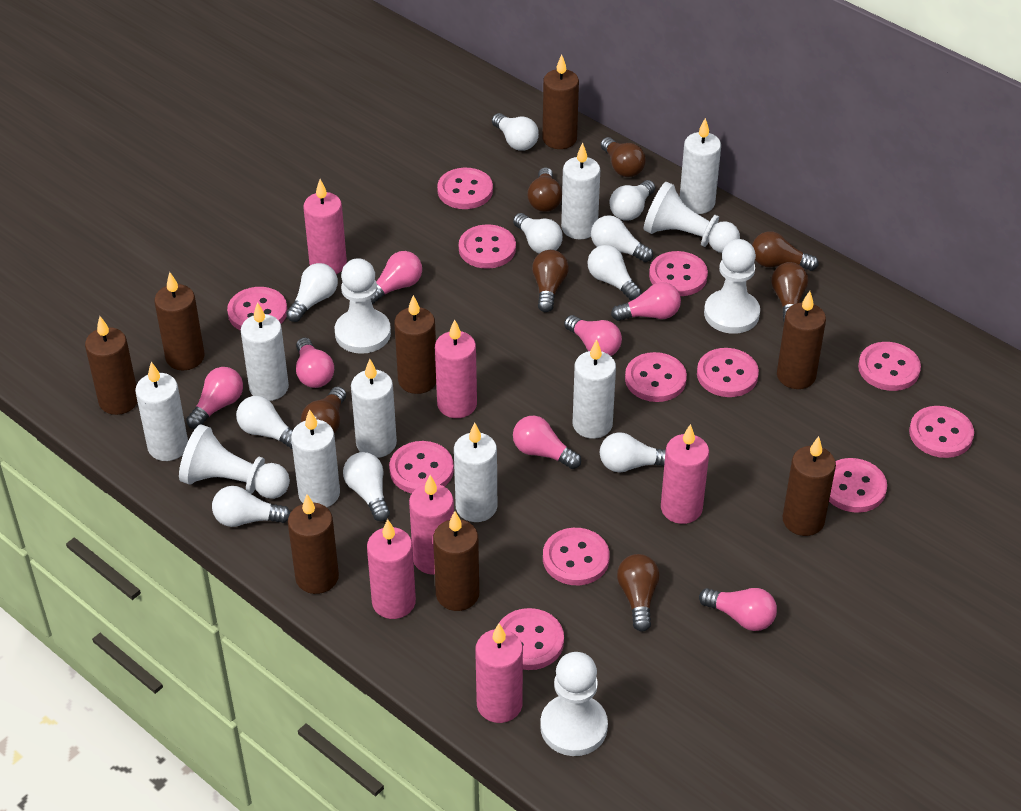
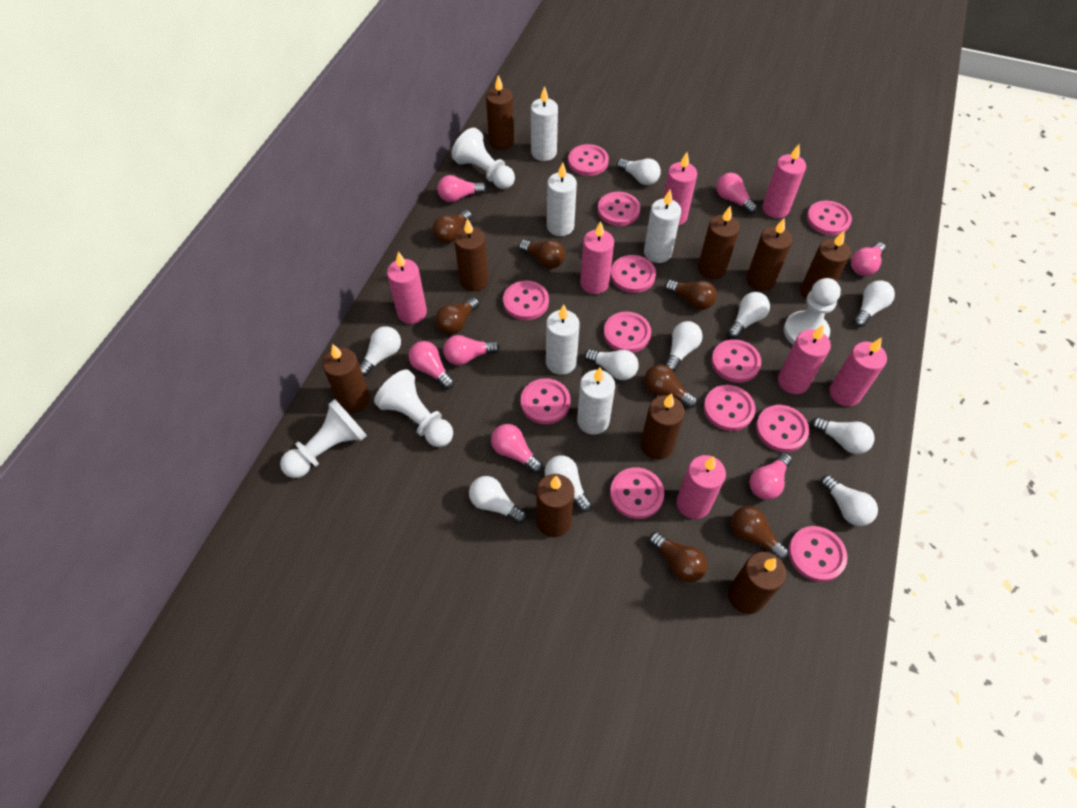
brown candle: 8 -> 9
pink candle: 6 -> 7
white candle: 8 -> 5
white pawn: 5 -> 4

